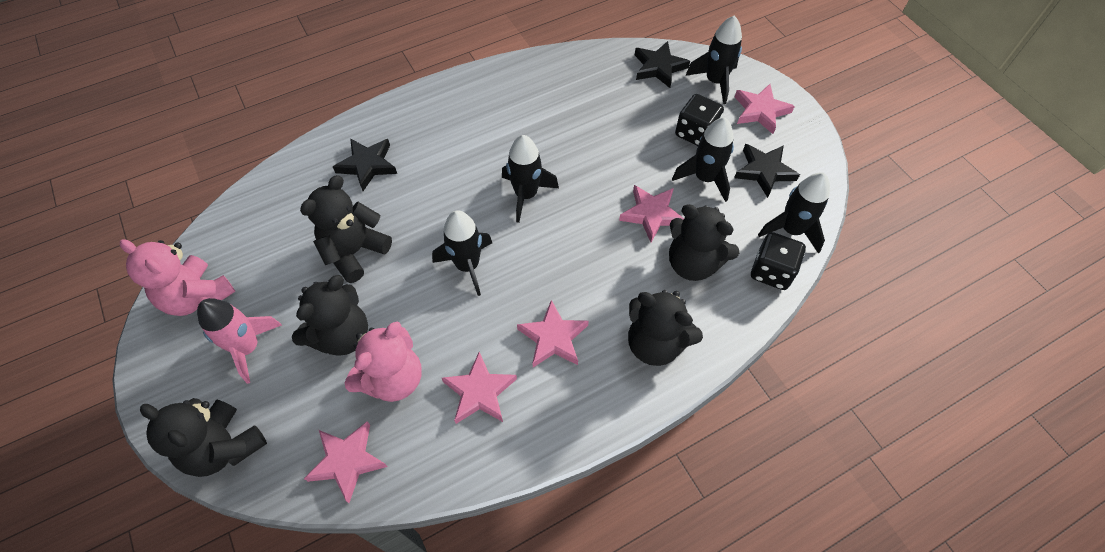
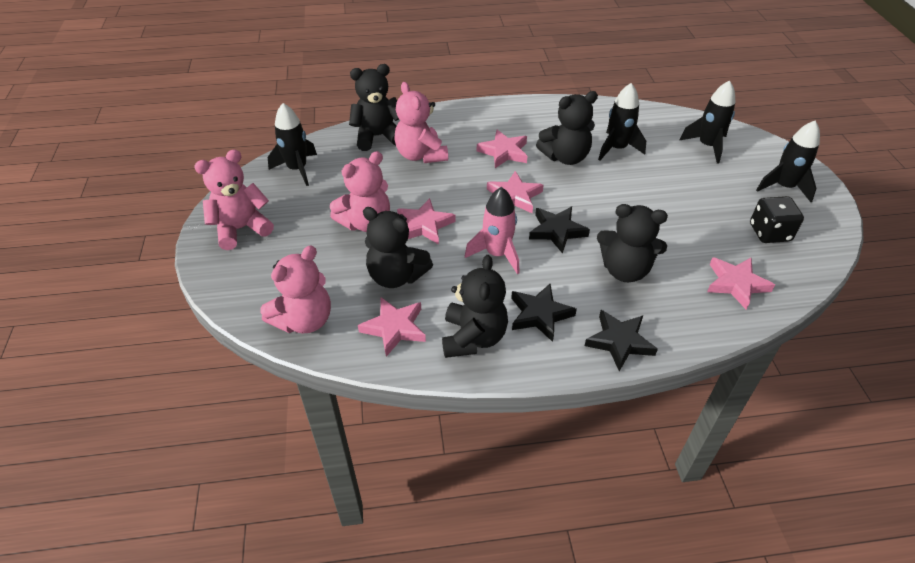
black dice: 2 -> 1
black rocket: 5 -> 4
pink teddy bear: 2 -> 4

